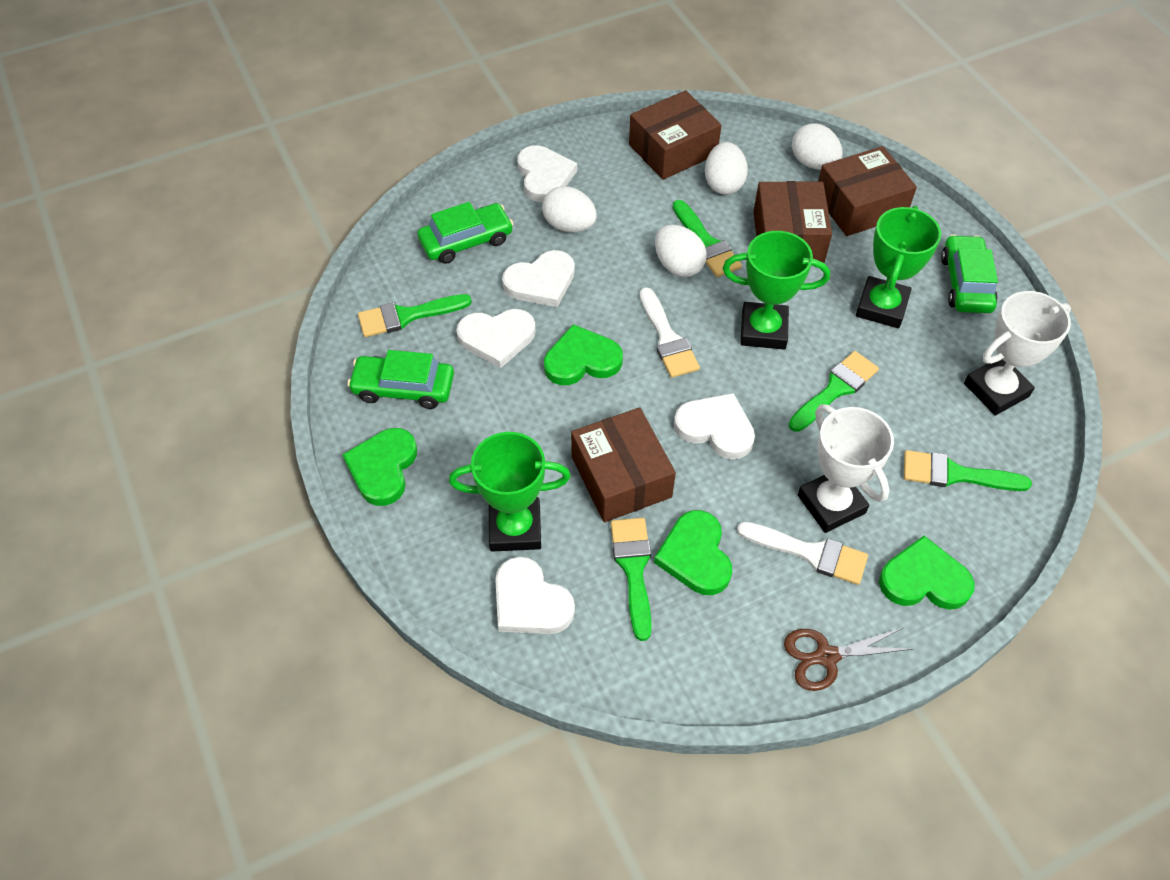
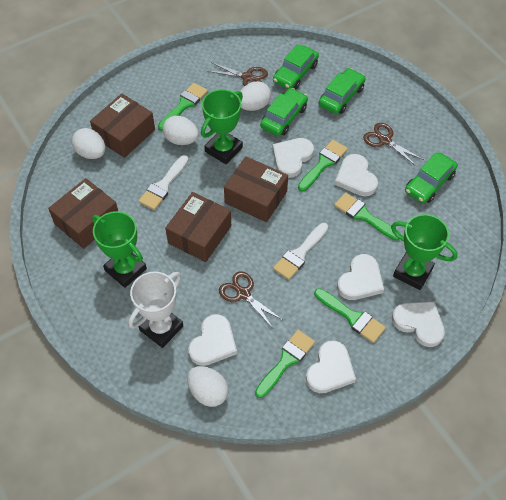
brown scissors: 1 -> 3
green car: 3 -> 4
green heart: 4 -> 0
white heart: 5 -> 6
white trophy: 2 -> 1

